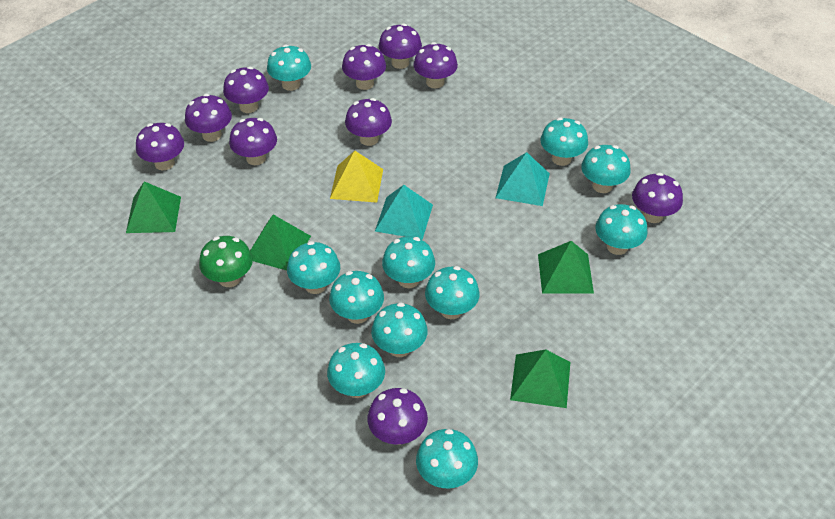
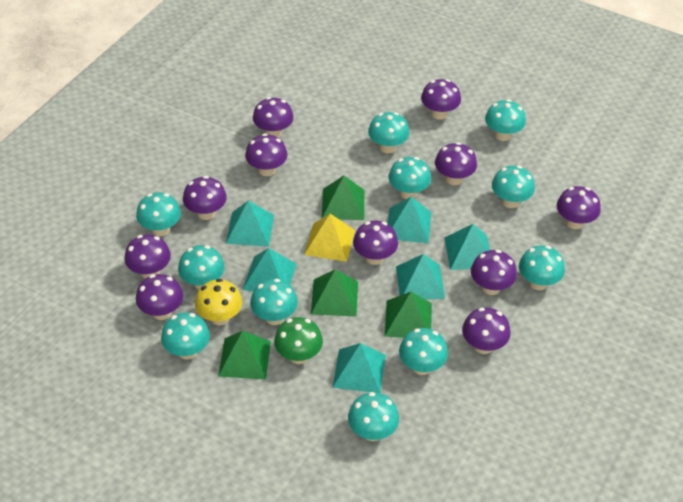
purple mushroom: 10 -> 11
turquoise pyramid: 2 -> 6
yellow mushroom: 0 -> 1

